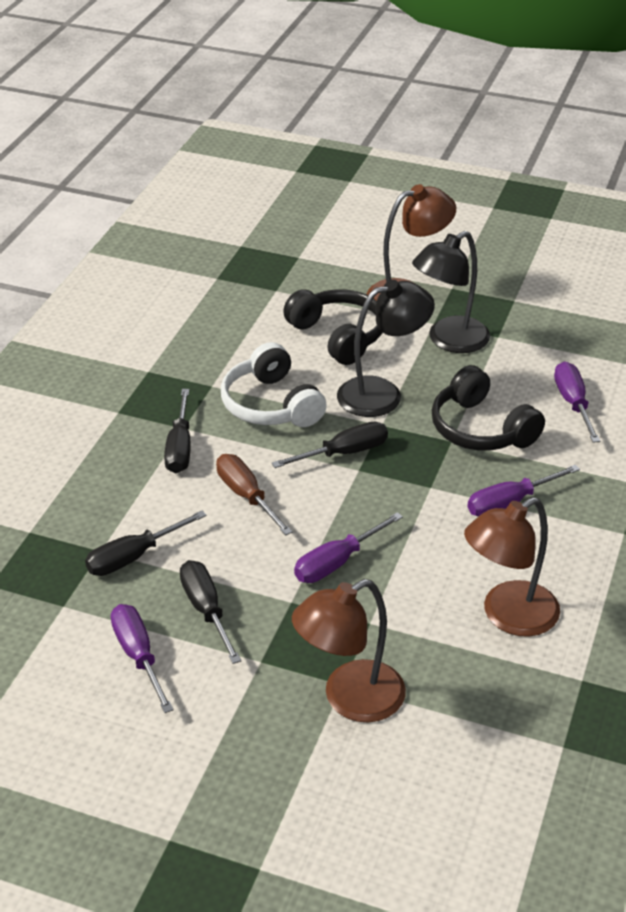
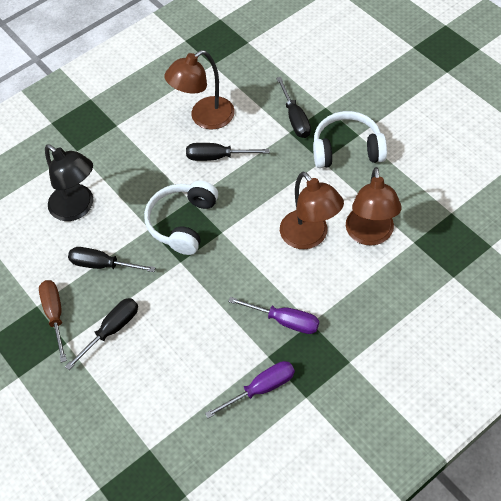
black headphones: 2 -> 0
black lamp: 2 -> 1
purple screwdriver: 4 -> 2
white headphones: 1 -> 2

